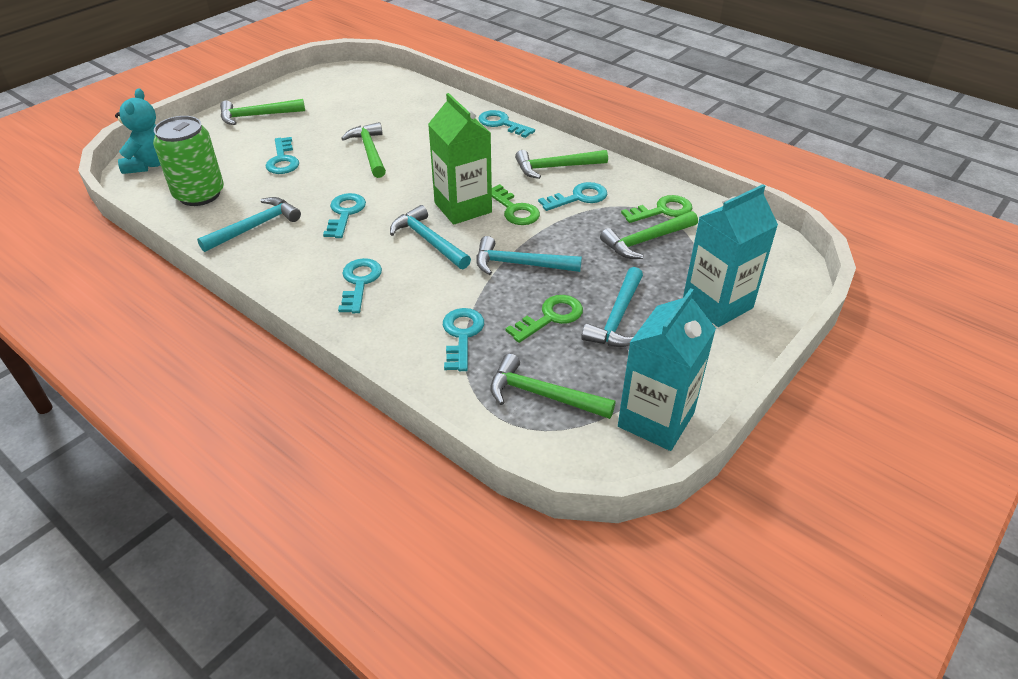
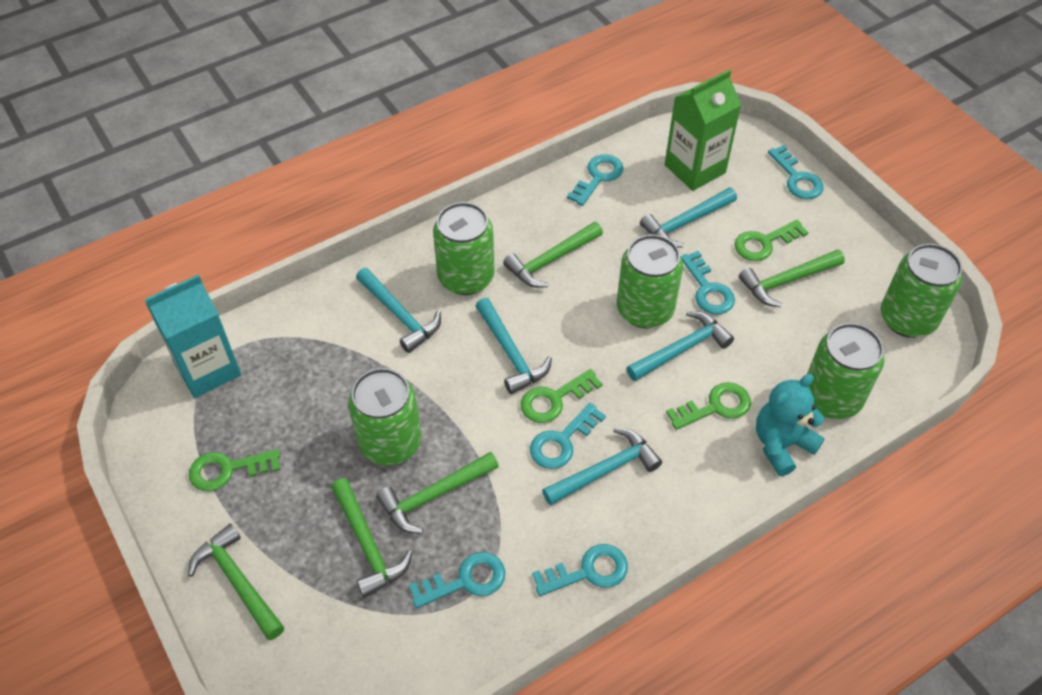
green can: 1 -> 5
green key: 3 -> 4
turquoise carton: 2 -> 1
turquoise hammer: 4 -> 5

